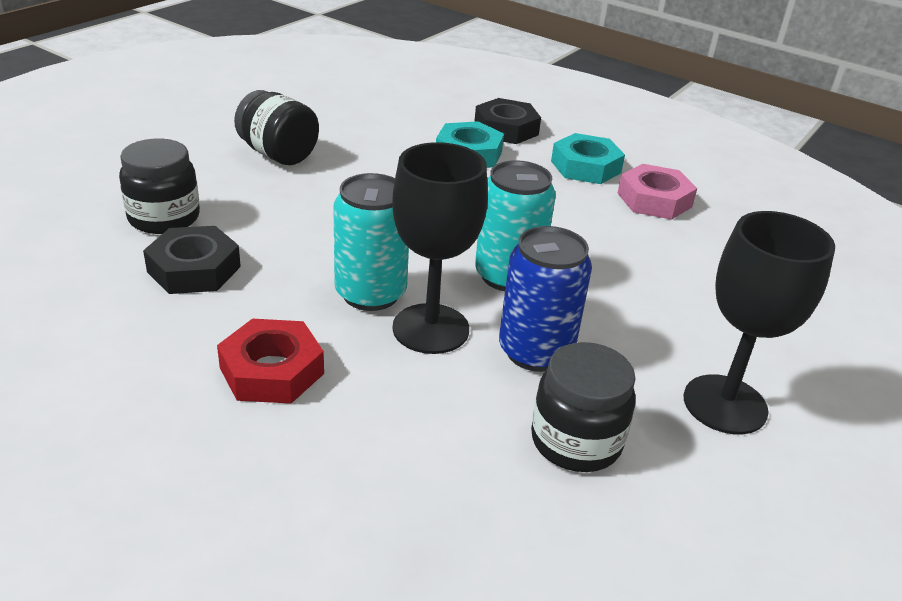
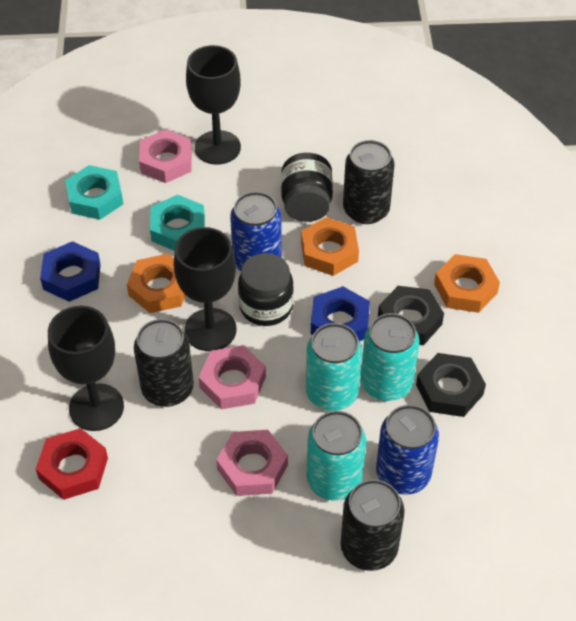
black can: 0 -> 3
black goblet: 2 -> 3
black jar: 3 -> 2
blue can: 1 -> 2
blue nut: 0 -> 2
orange nut: 0 -> 3
pink nut: 1 -> 3
turquoise can: 2 -> 3

